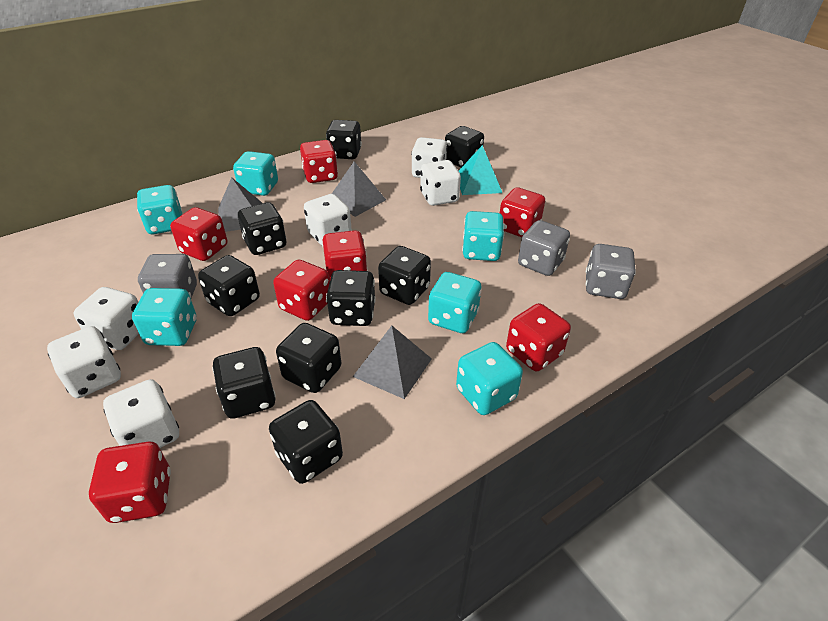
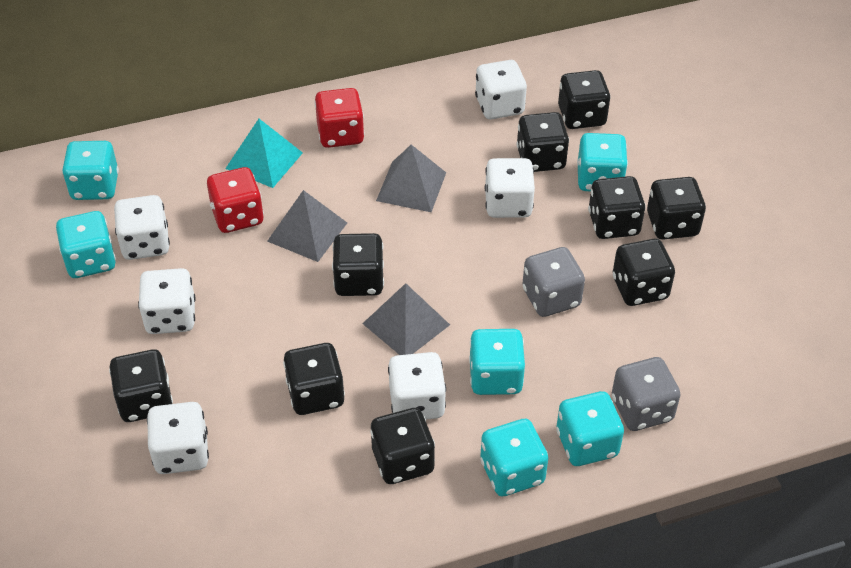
grey dice: 3 -> 2
red dice: 7 -> 2

